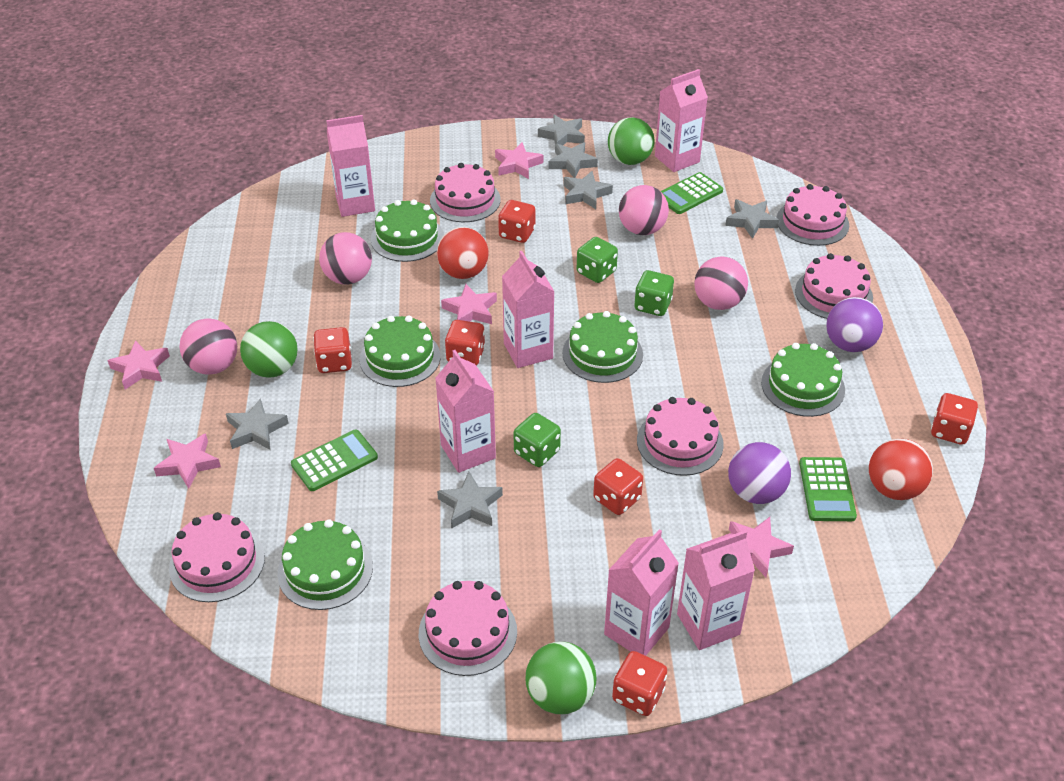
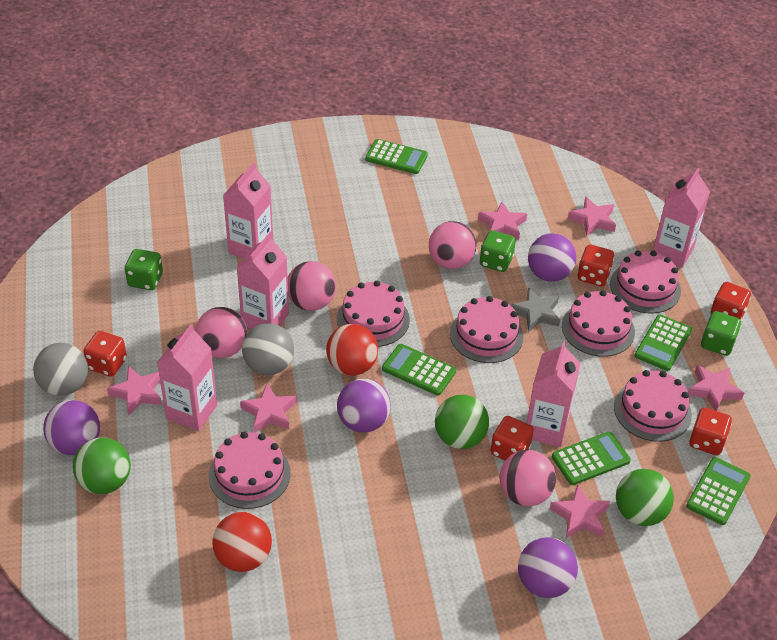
green cake: 5 -> 0
green calculator: 3 -> 5
grey ball: 0 -> 2
grey star: 6 -> 1
pink carton: 6 -> 5
pink star: 5 -> 6
purple ball: 2 -> 4
red dice: 6 -> 5

